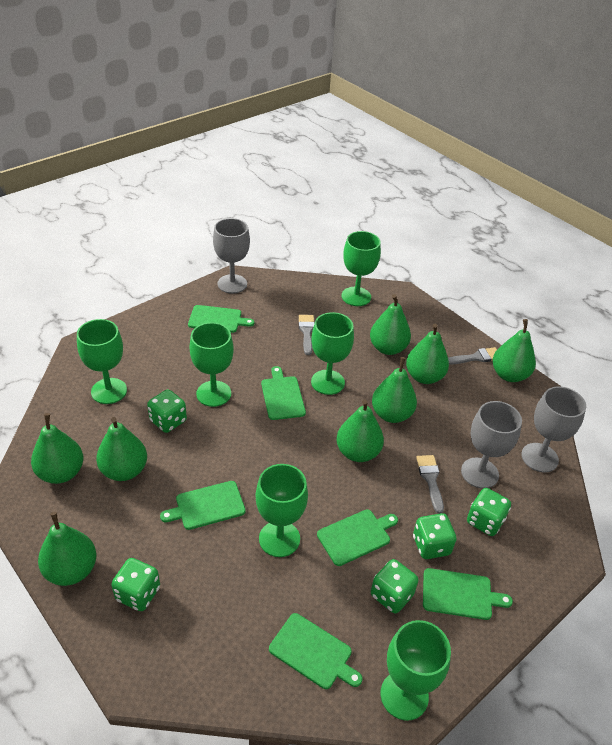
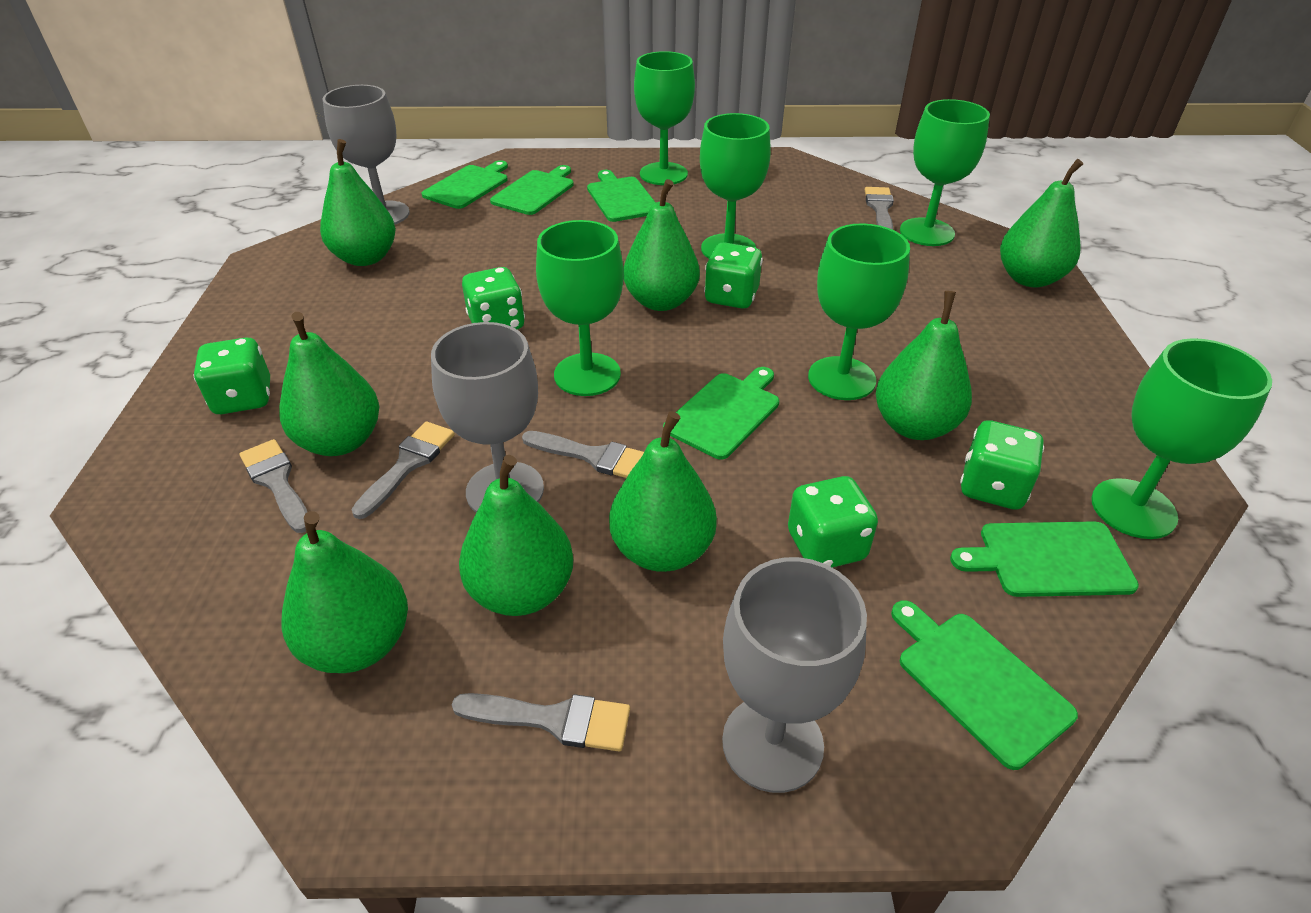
grey brush: 3 -> 5

